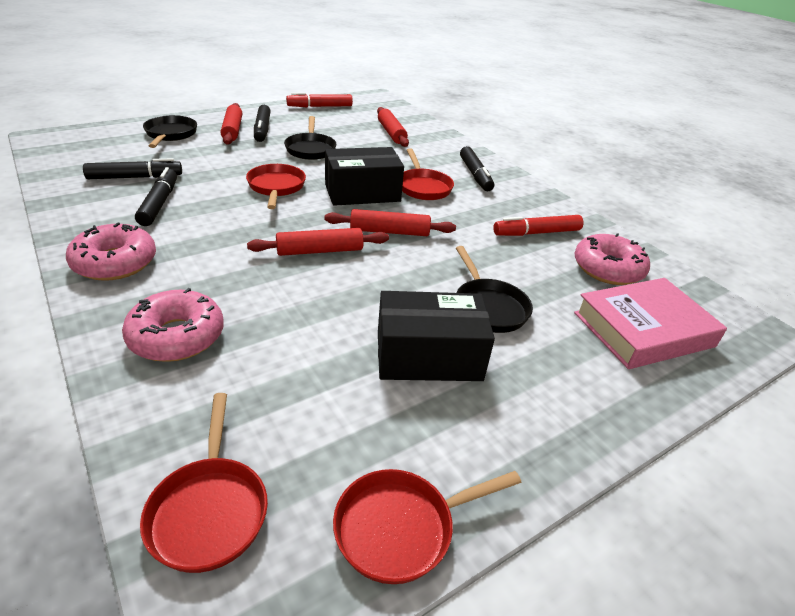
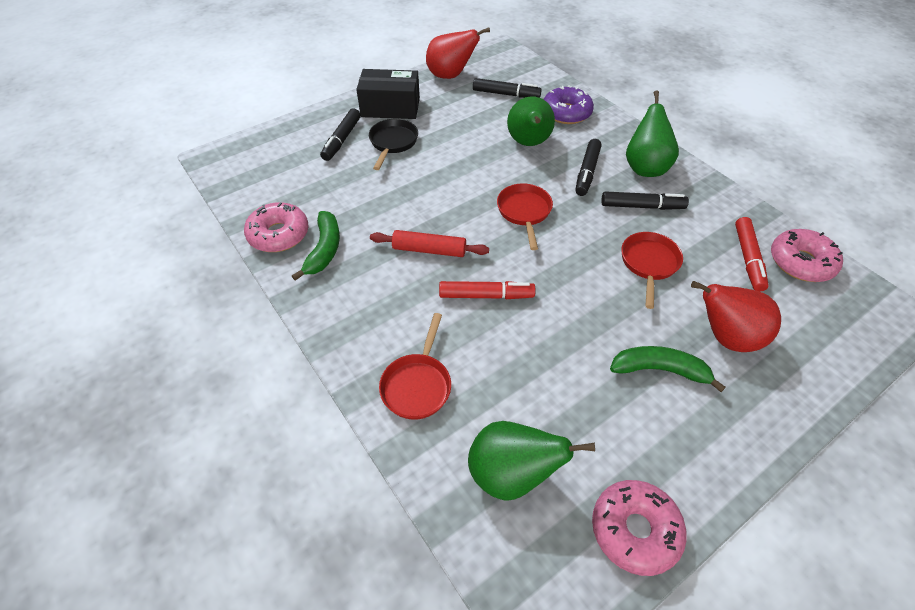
black box: 2 -> 1
black pan: 3 -> 1
green banana: 0 -> 2
green pear: 0 -> 3
pink book: 1 -> 0
purple donut: 0 -> 1
red pan: 4 -> 3
red pear: 0 -> 2
red rolling pin: 4 -> 1

